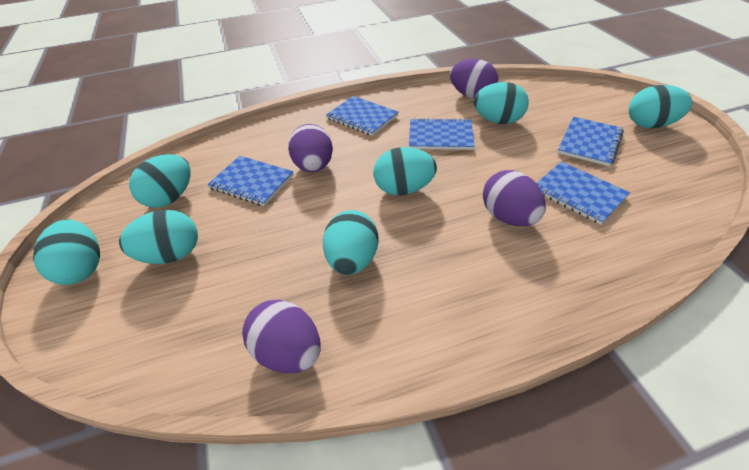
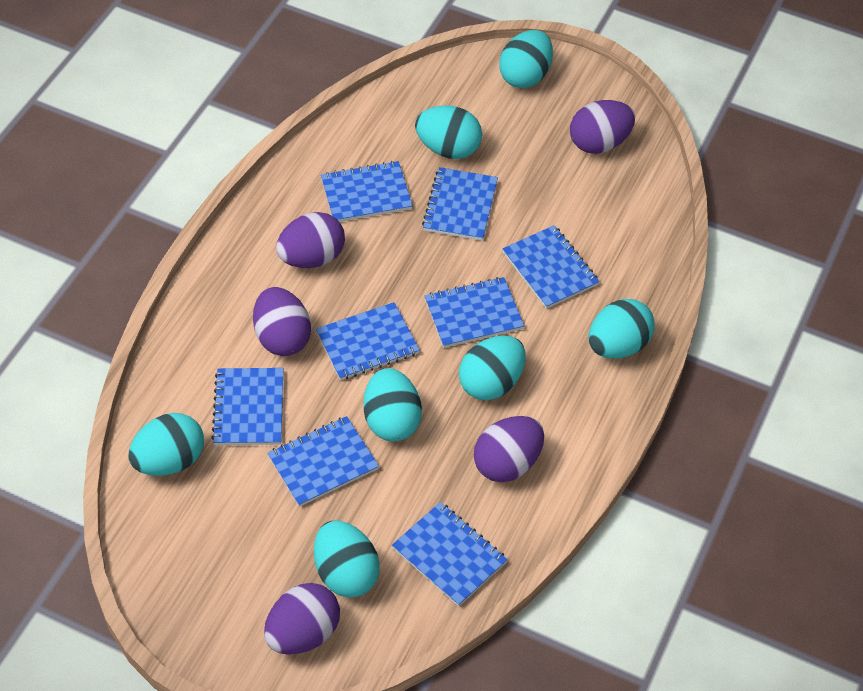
blue notebook: 5 -> 8
purple egg: 4 -> 5

